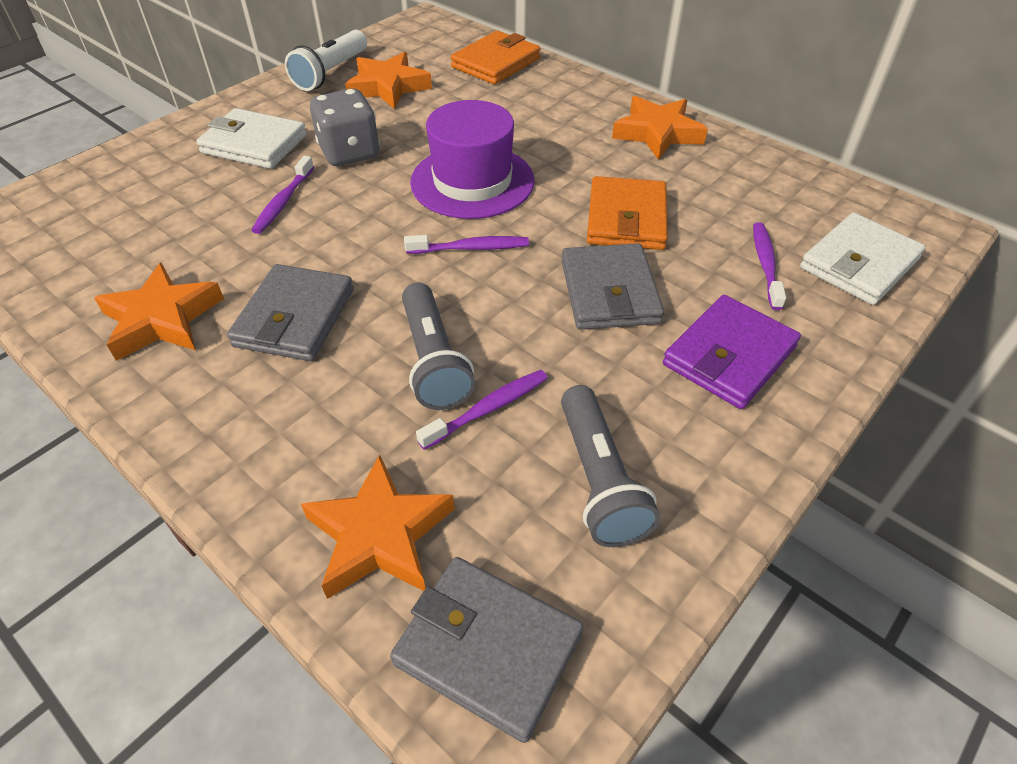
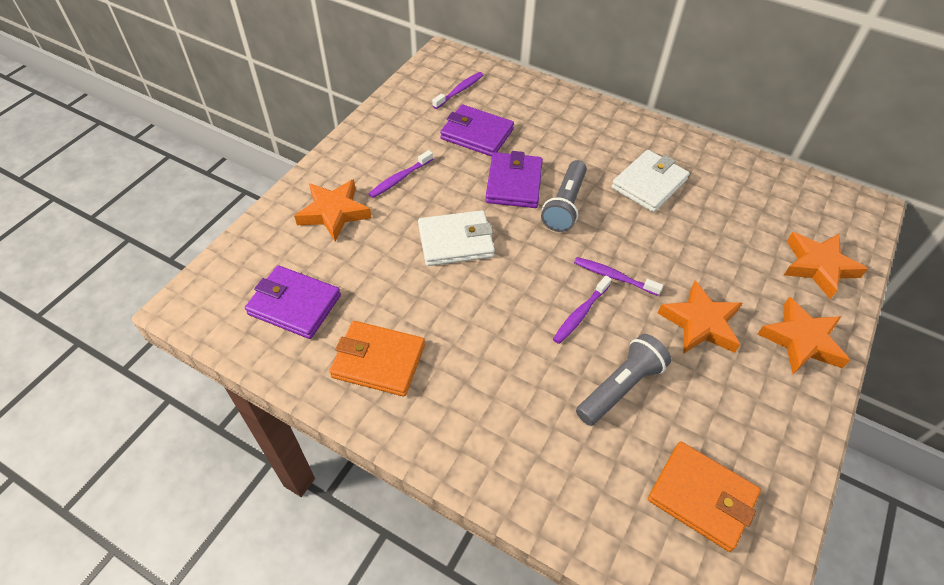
grey dice: 1 -> 0
grey wallet: 3 -> 0
purple hat: 1 -> 0
purple wallet: 1 -> 3
white flashlight: 1 -> 0

